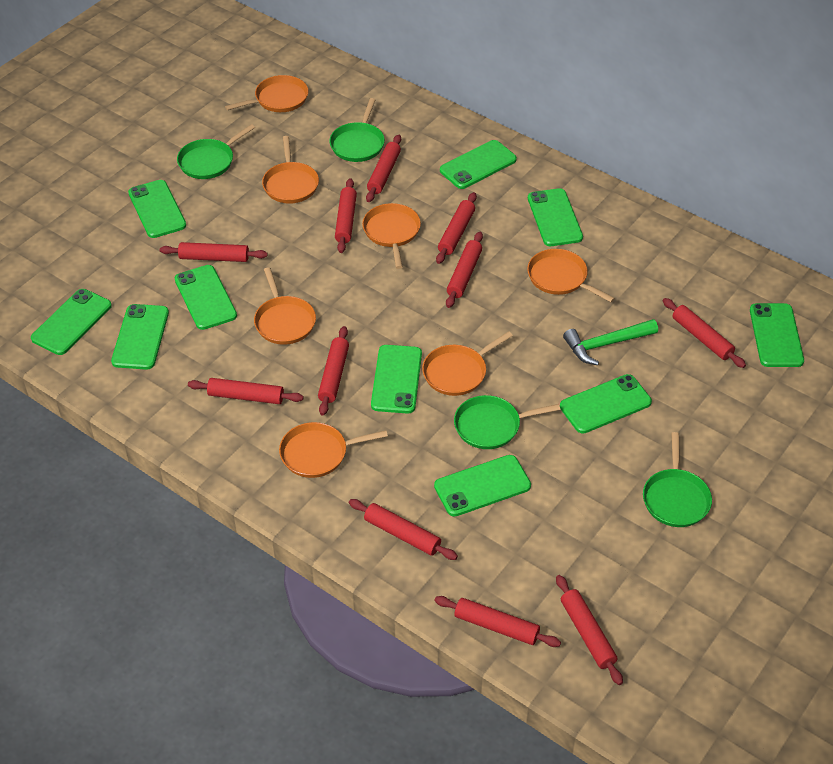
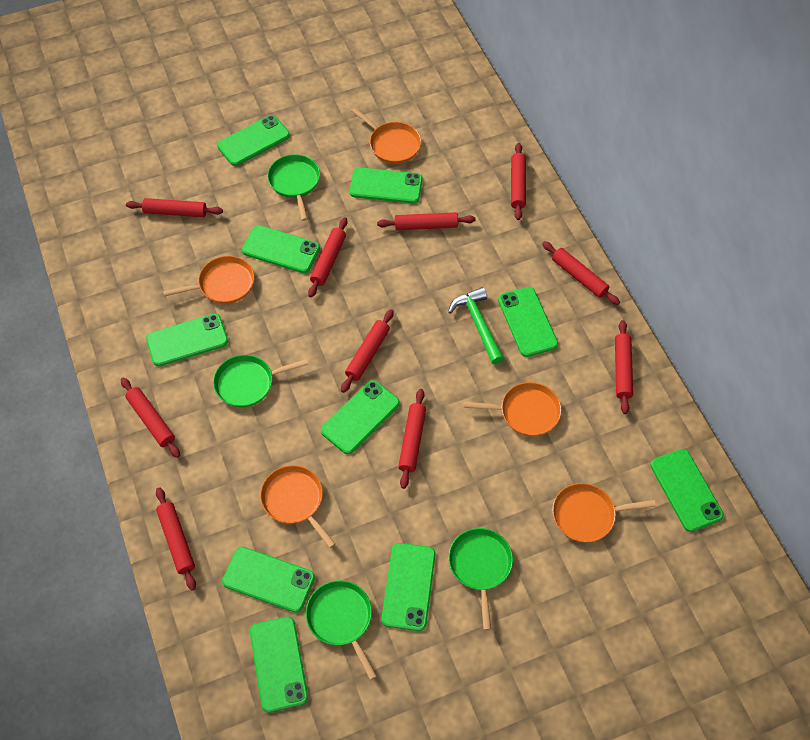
orange pan: 7 -> 5
red rolling pin: 11 -> 10

